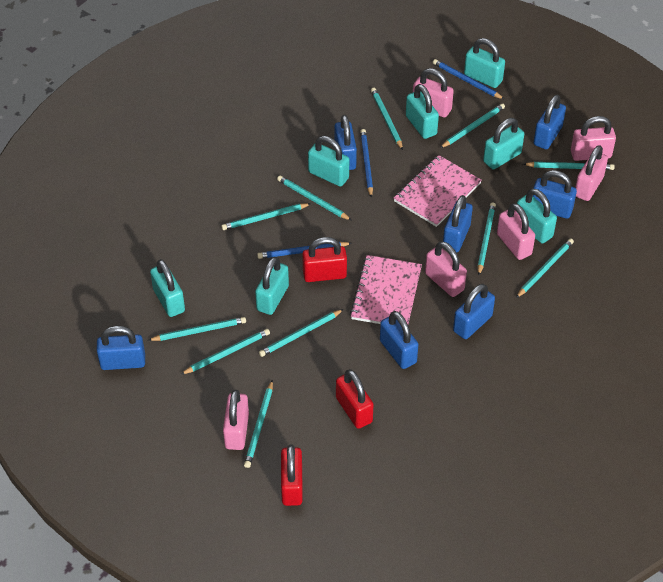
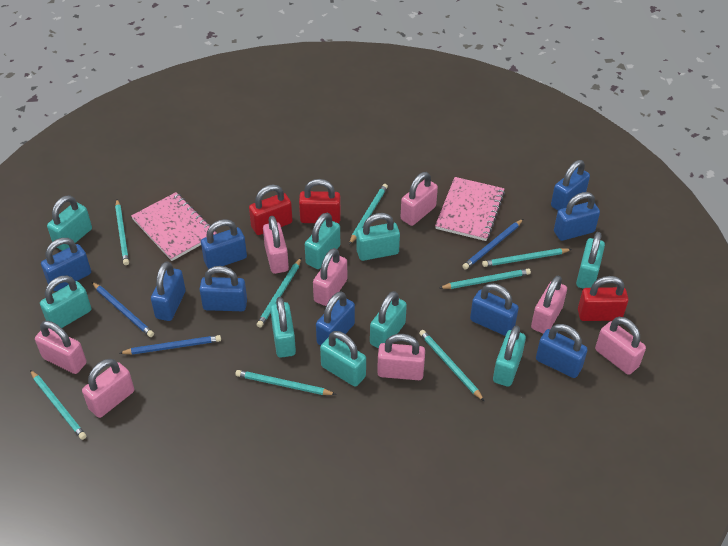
blue padlock: 7 -> 9
pink padlock: 6 -> 8
turquoise padlock: 7 -> 9
turquoise pencil: 11 -> 8

